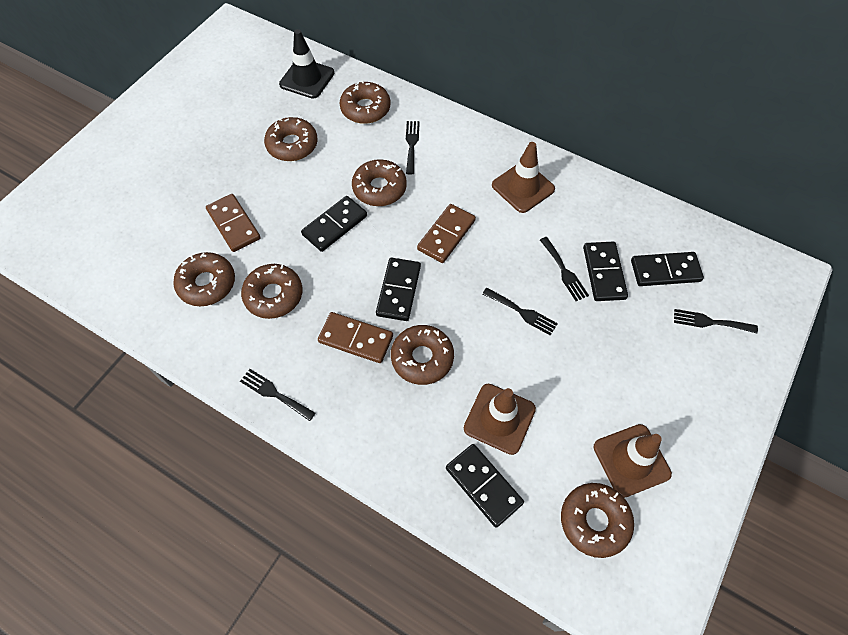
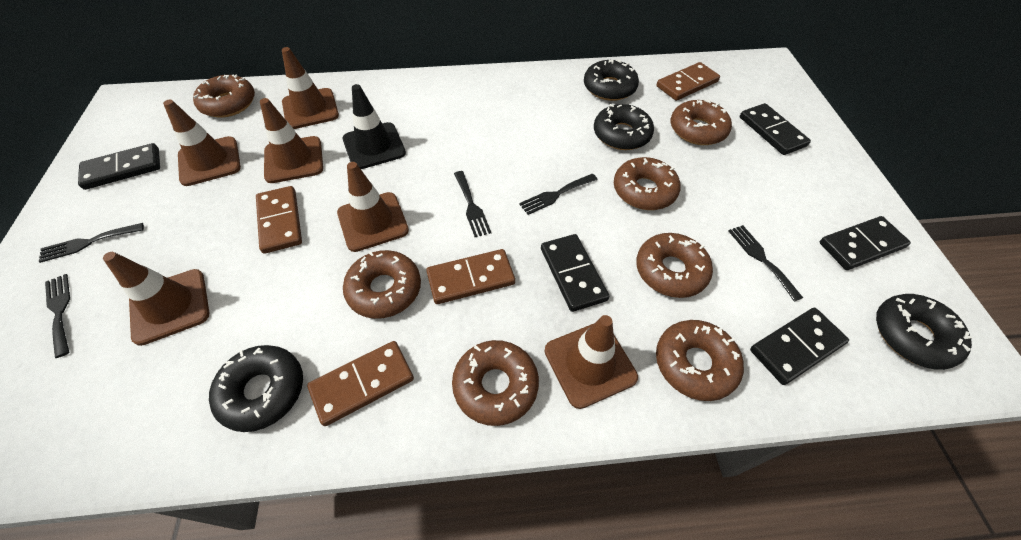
black donut: 0 -> 4
brown domino: 3 -> 4
brown traffic cone: 3 -> 6

